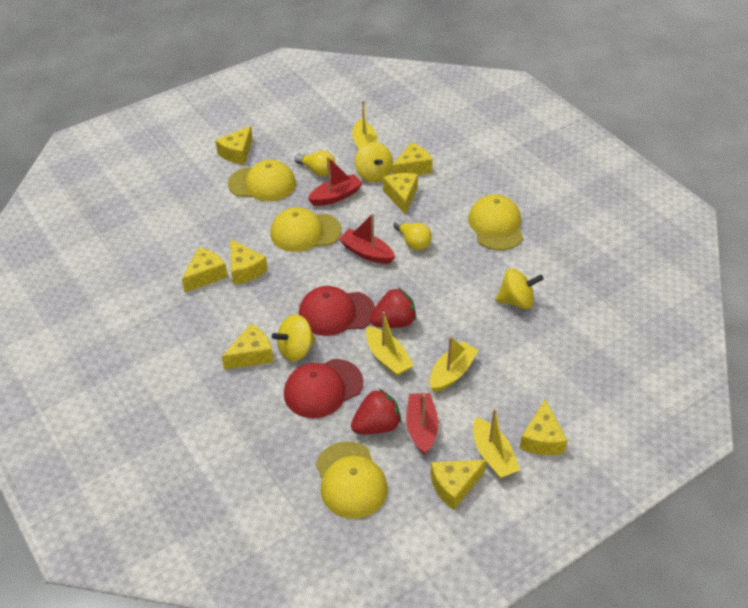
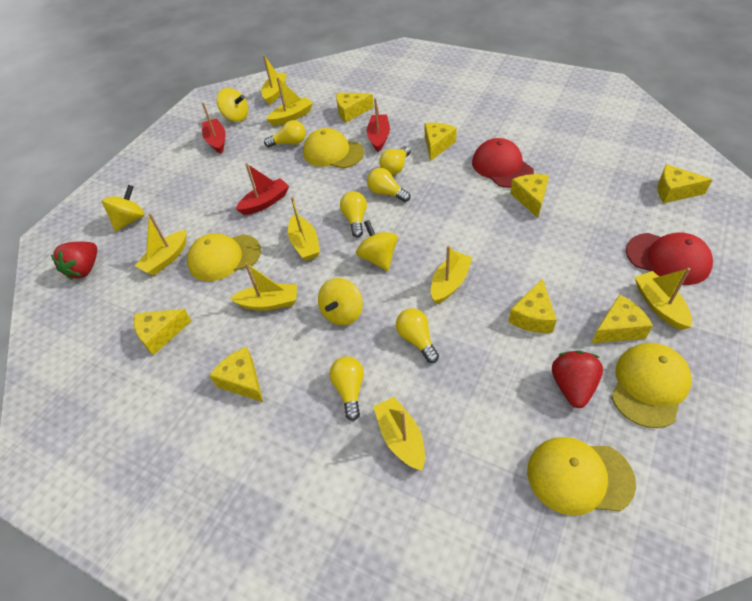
yellow boat: 4 -> 8
yellow light bulb: 2 -> 6
yellow spinning top: 3 -> 4

